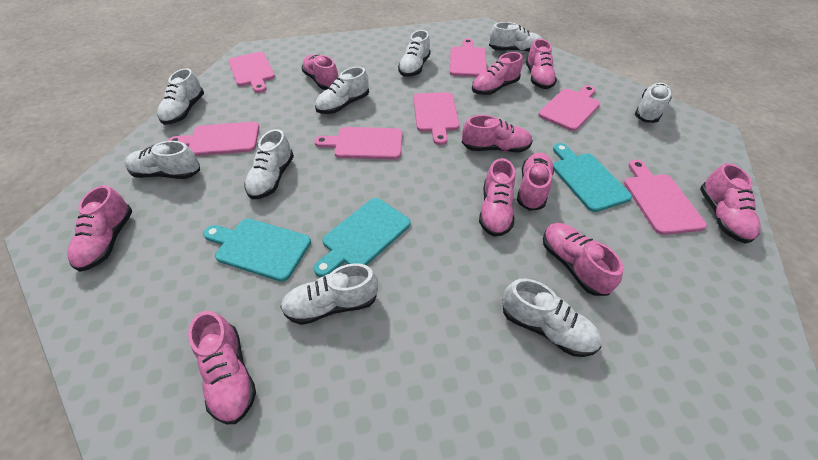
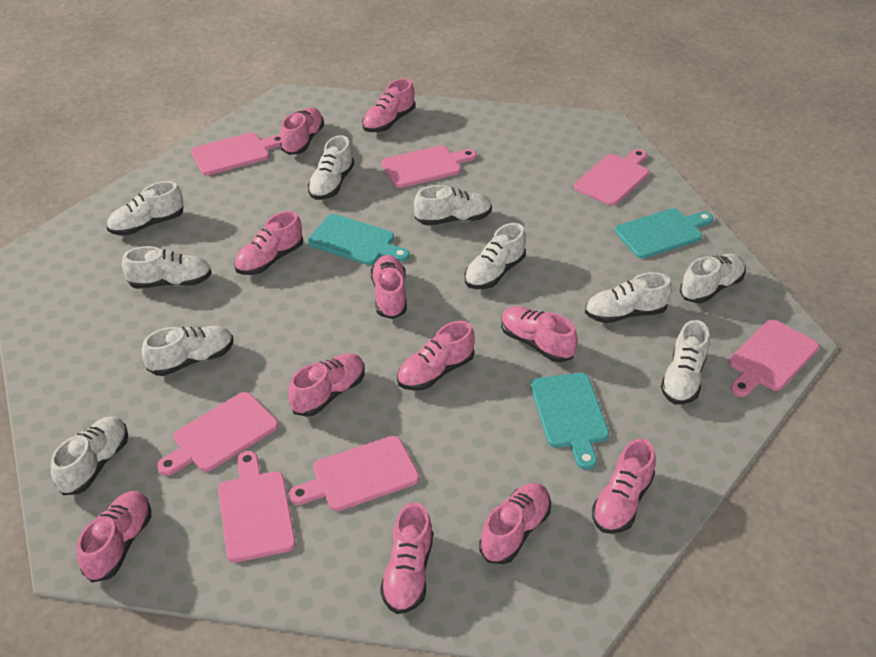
pink shoe: 10 -> 11
white shoe: 9 -> 10

